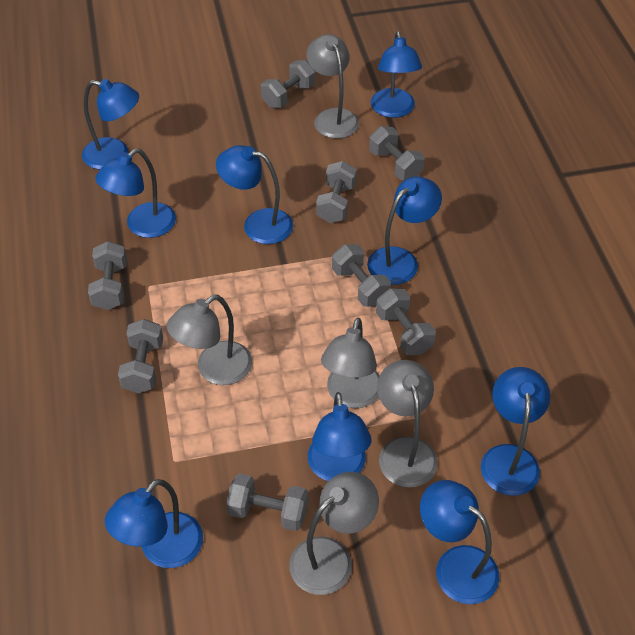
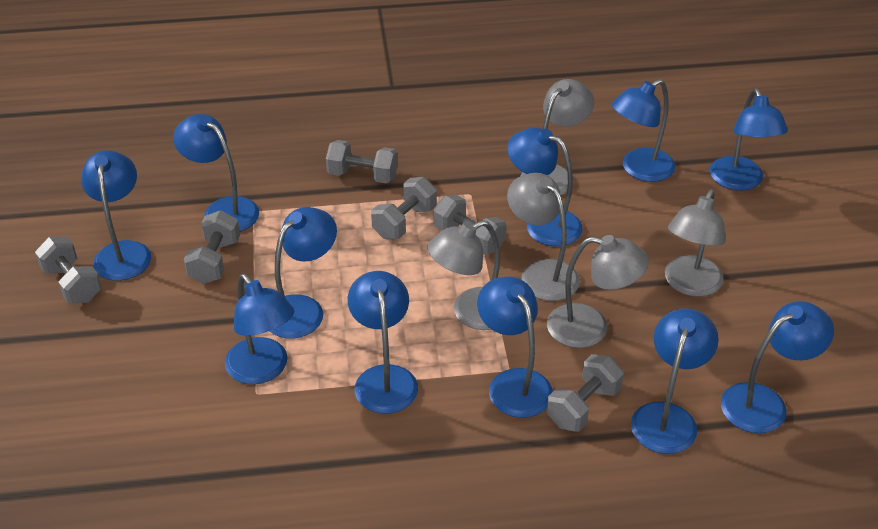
blue lamp: 9 -> 11
grey dumbbell: 8 -> 6

